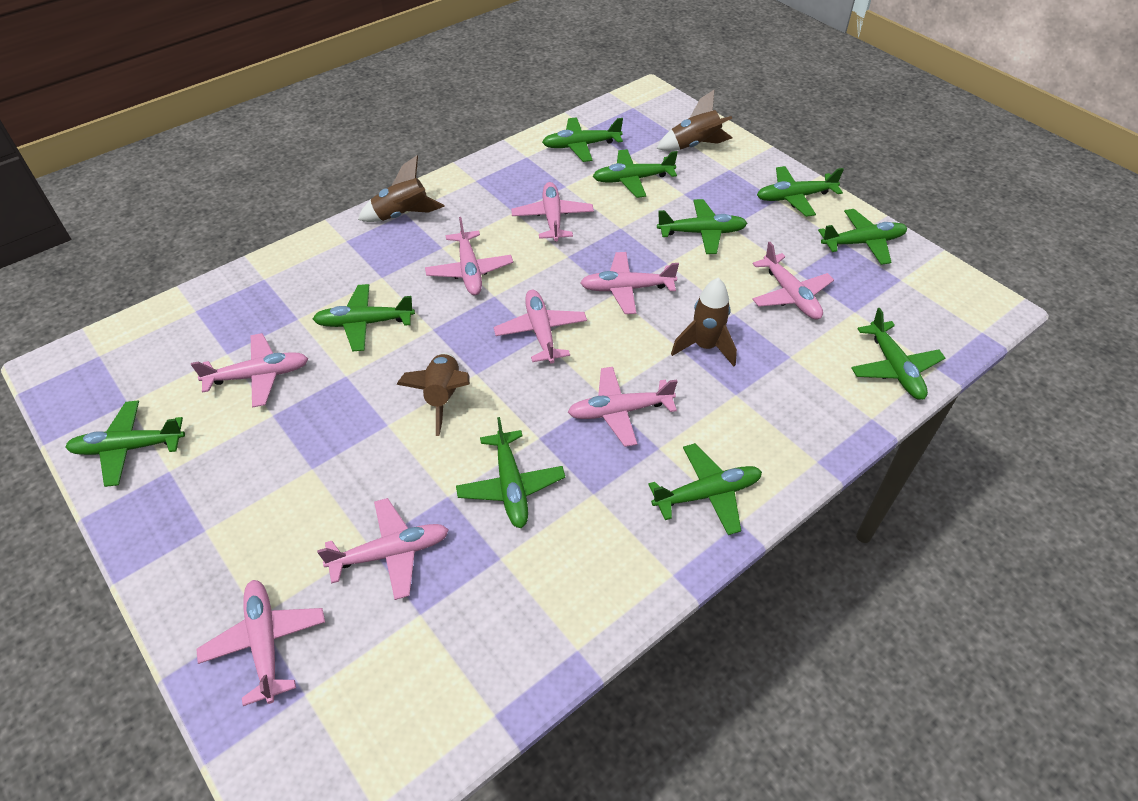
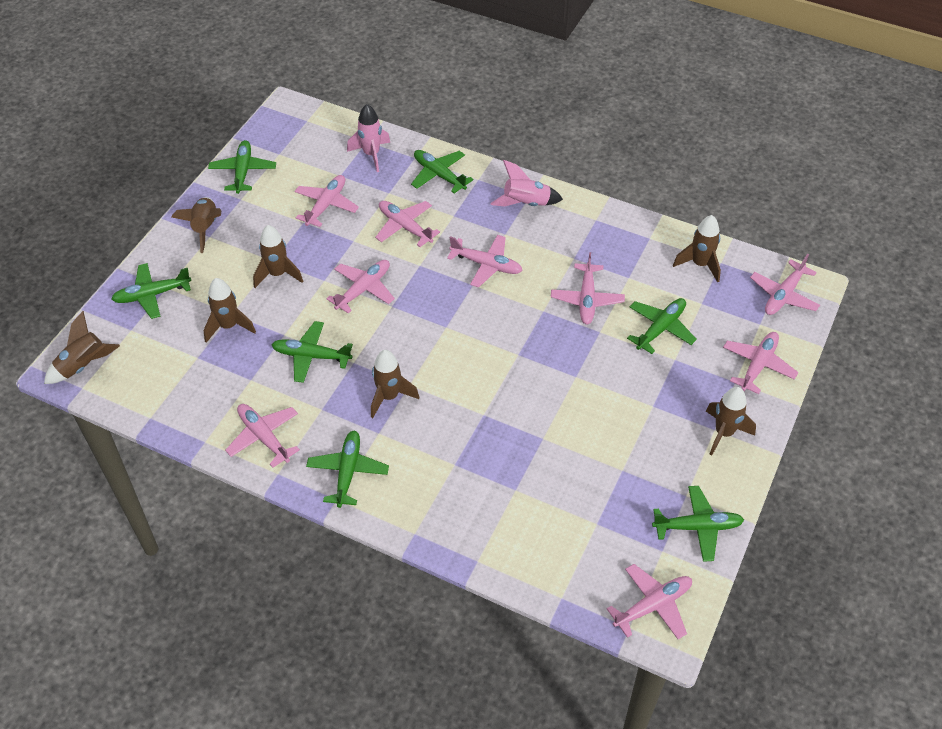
brown rocket: 4 -> 7
green plane: 10 -> 7
pink rocket: 0 -> 2

